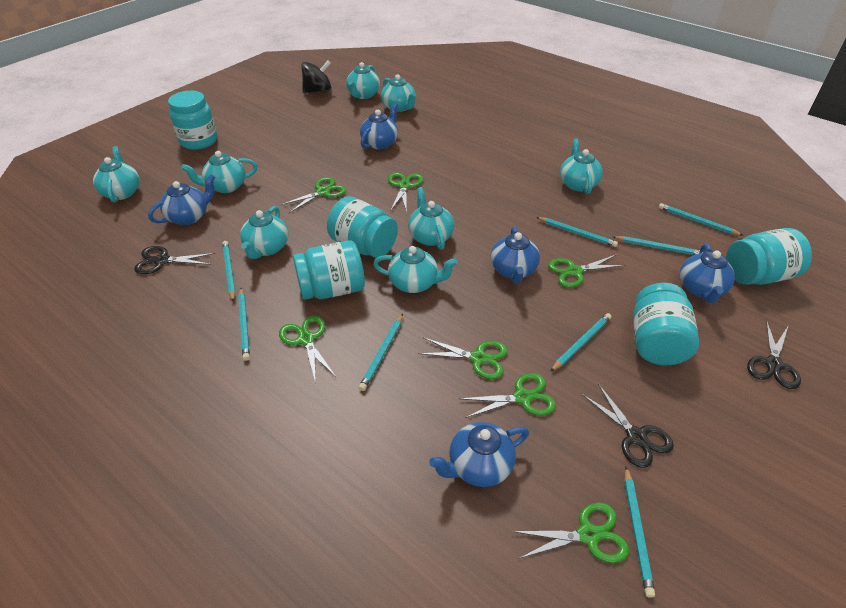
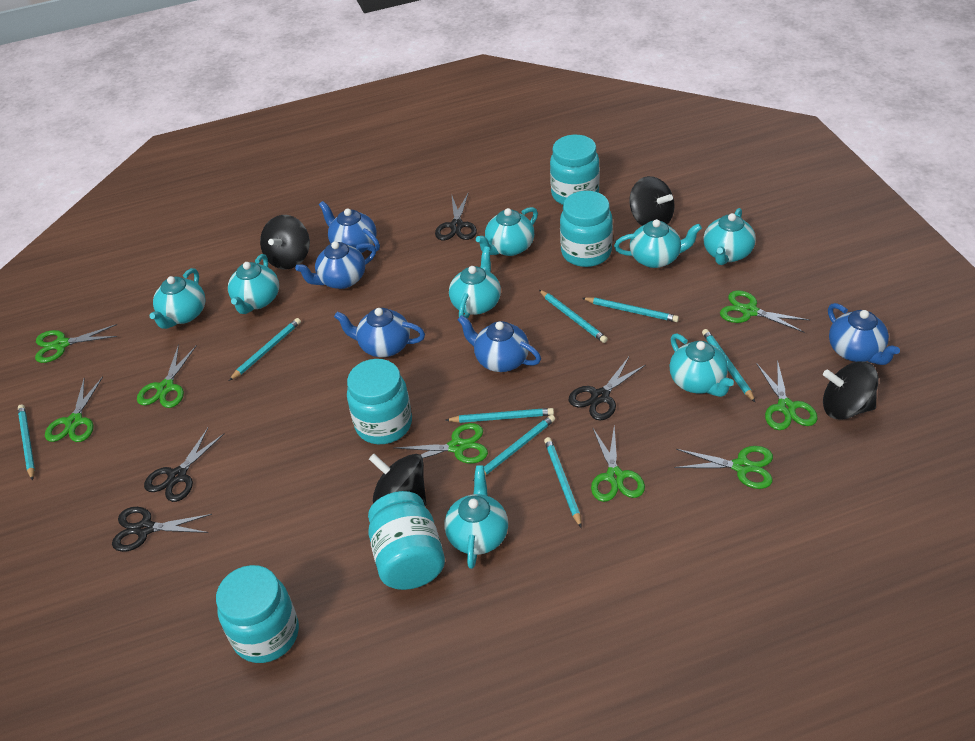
black scissors: 3 -> 4
black spinning top: 1 -> 4
green scissors: 7 -> 8

